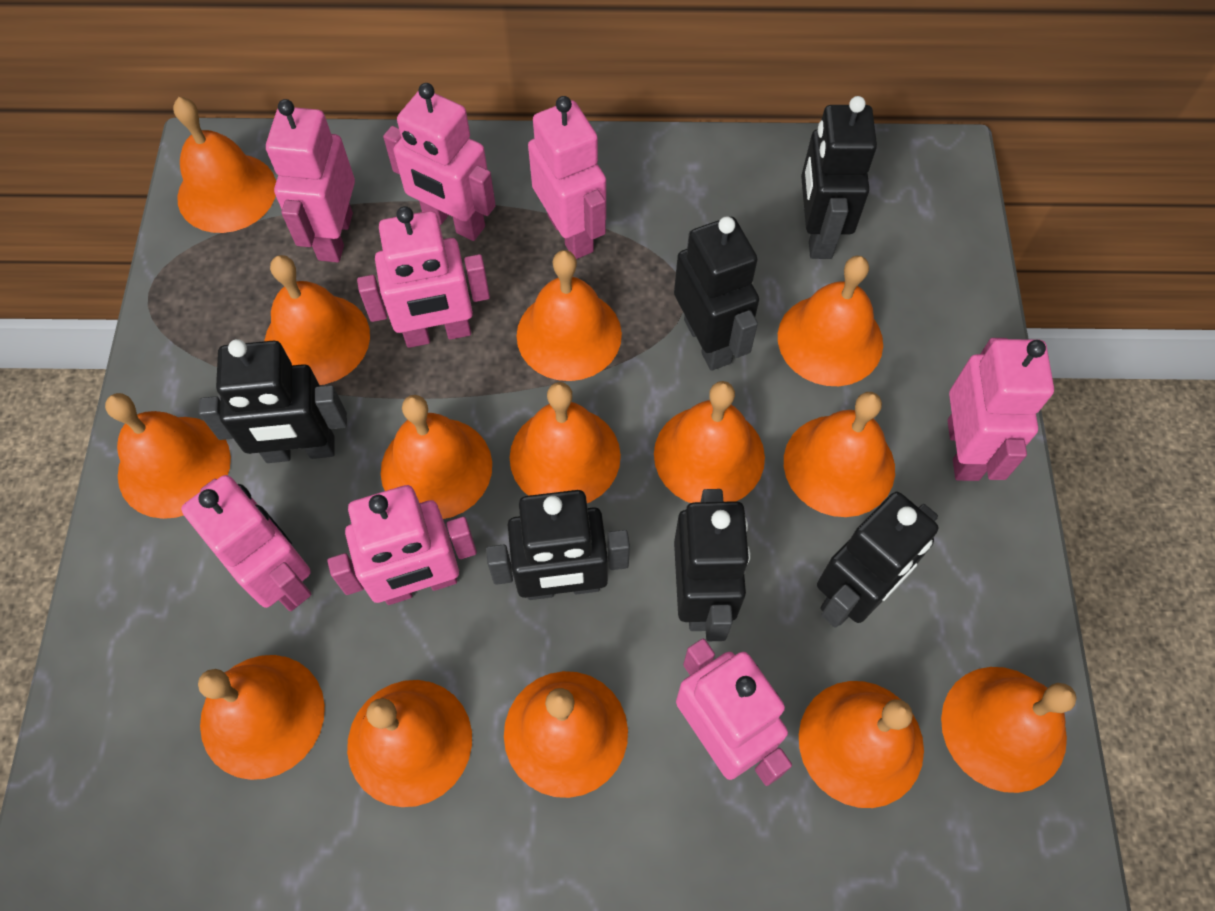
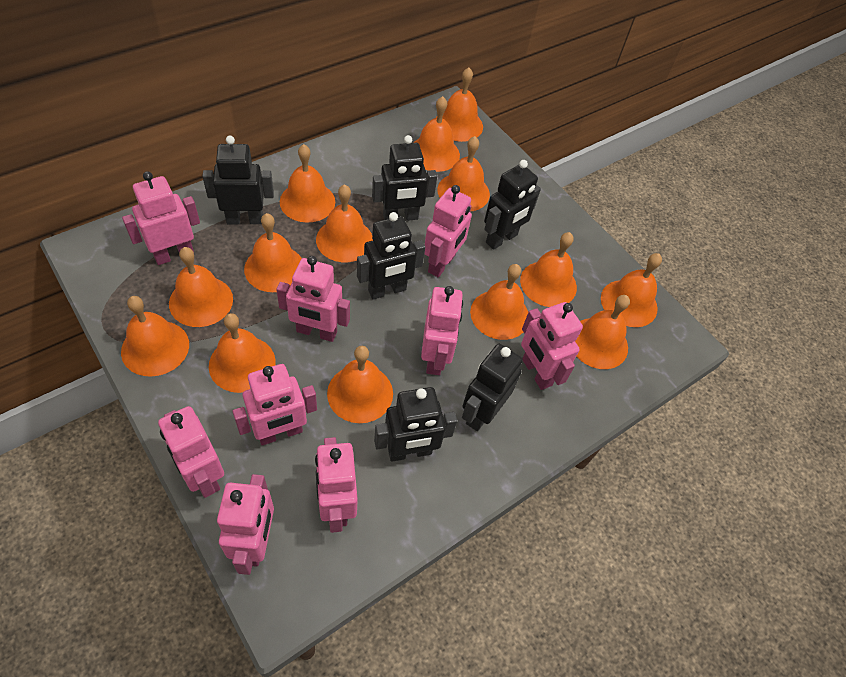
pink robot: 8 -> 9

